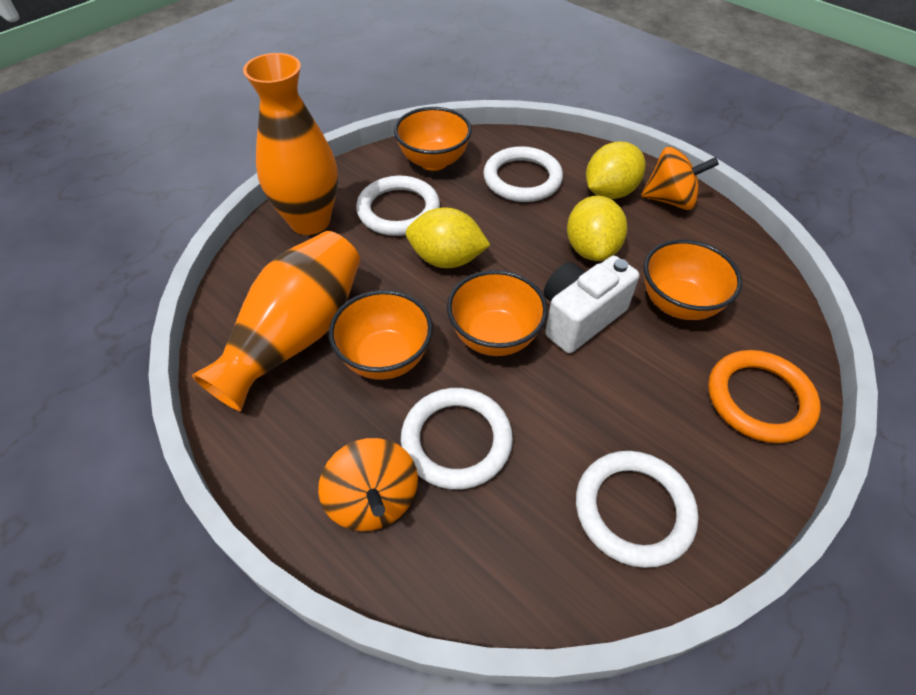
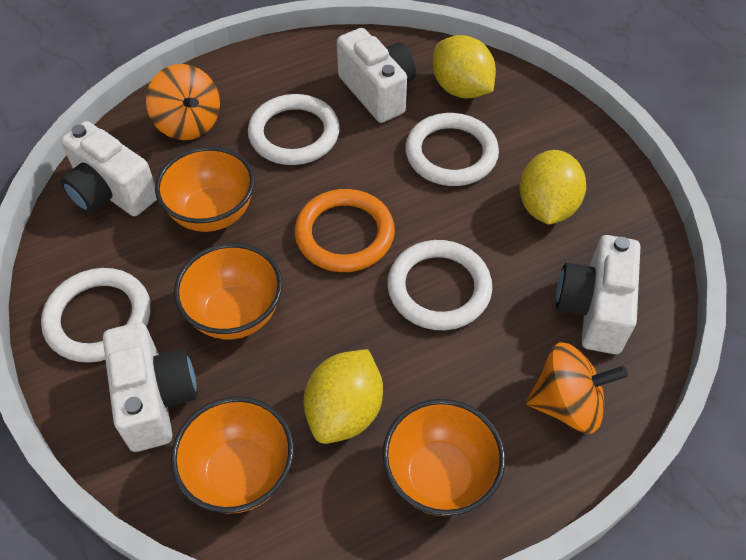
orange vase: 2 -> 0
white camera: 1 -> 4

